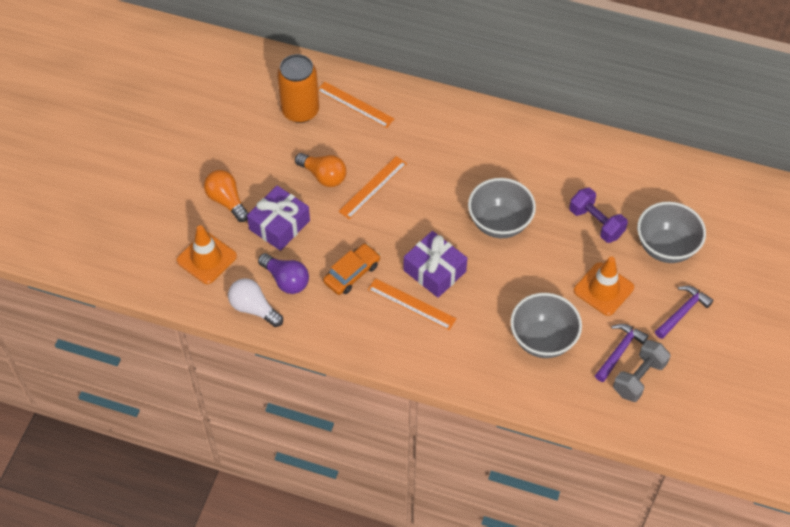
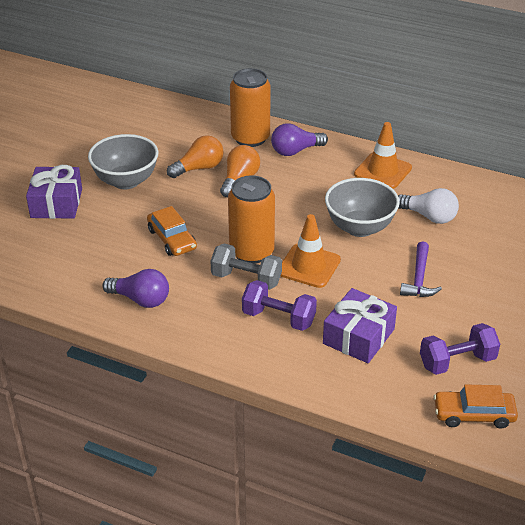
grey bowl: 3 -> 2
orange can: 1 -> 2
orange car: 1 -> 2
orange ruler: 3 -> 0
purple dumbbell: 1 -> 2
purple hammer: 2 -> 1
purple light bulb: 1 -> 2

